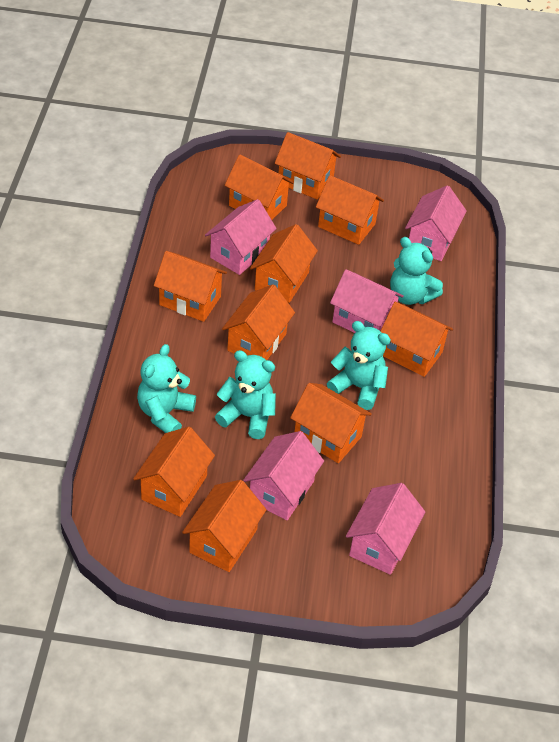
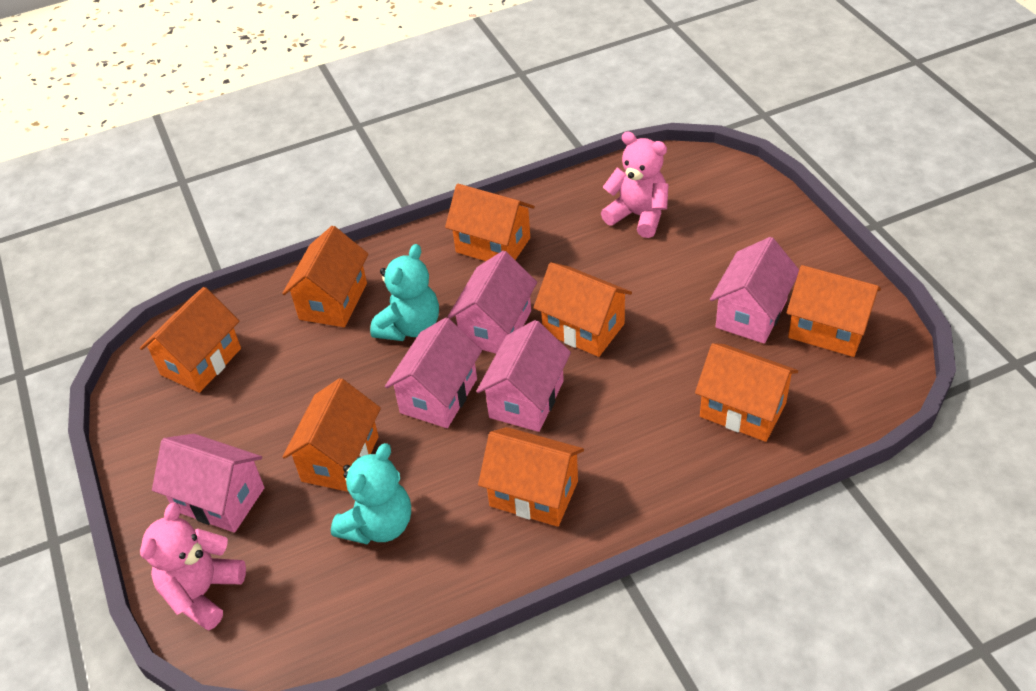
orange house: 10 -> 8
pink teddy bear: 0 -> 2
turquoise teddy bear: 4 -> 2

